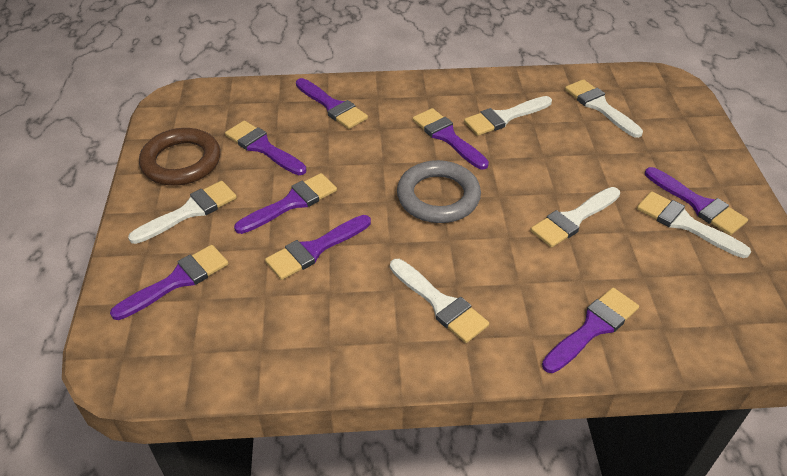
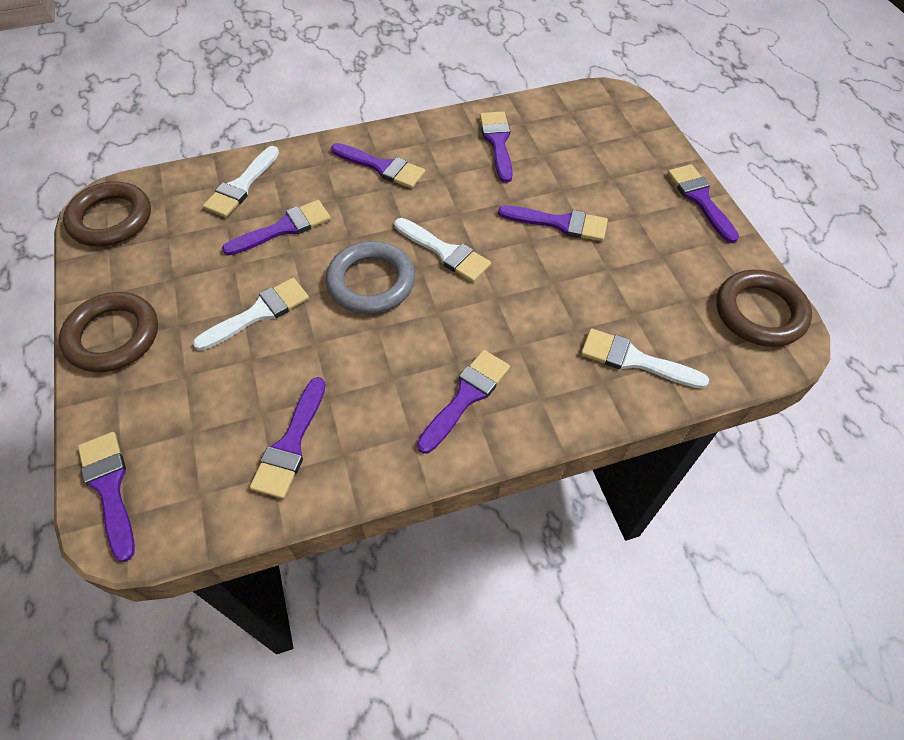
brown ring: 1 -> 3
white brush: 6 -> 4

